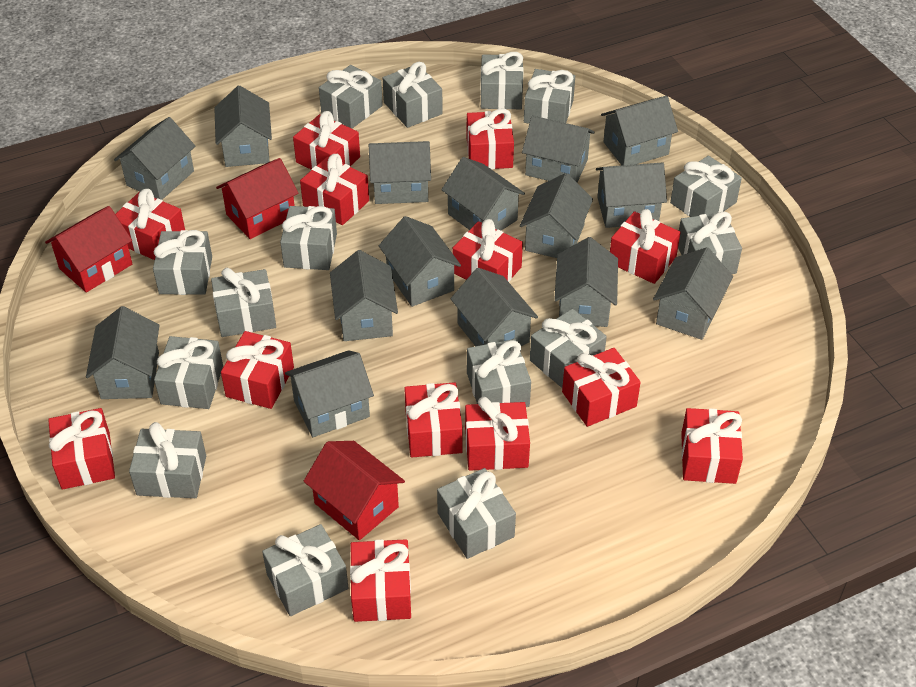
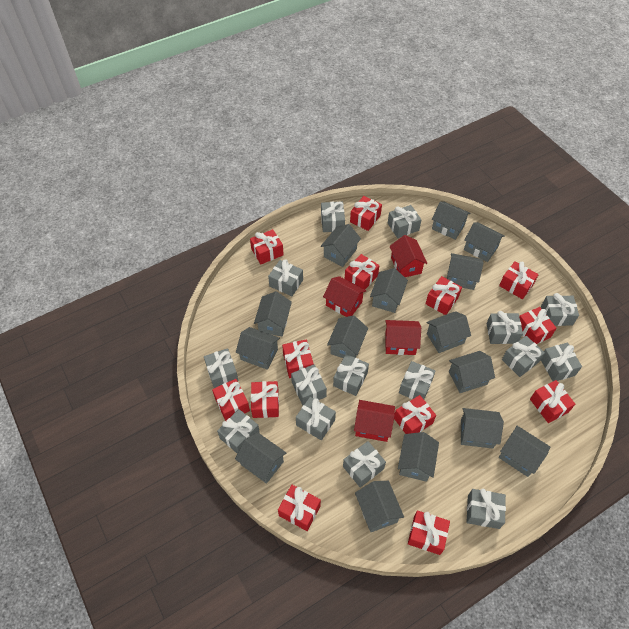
red house: 3 -> 4

